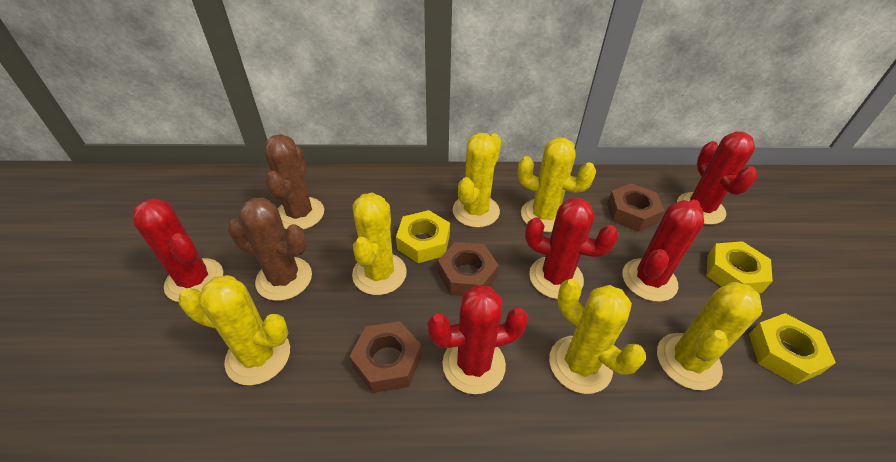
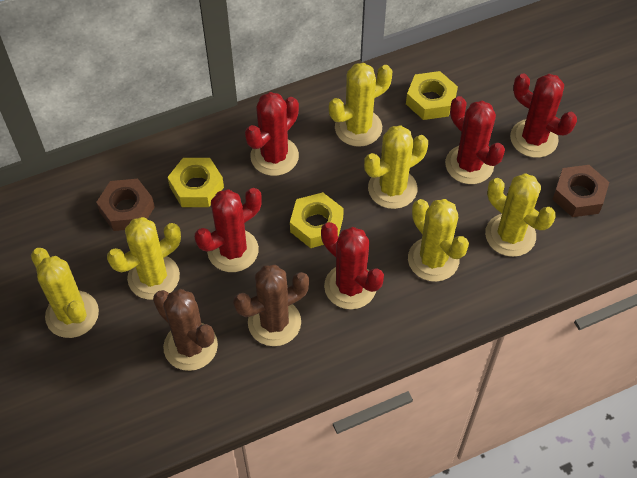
brown nut: 3 -> 2

